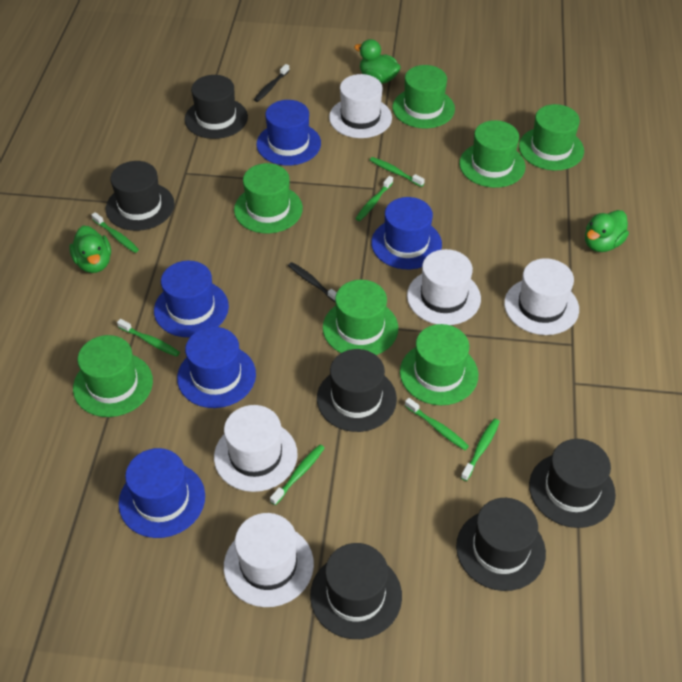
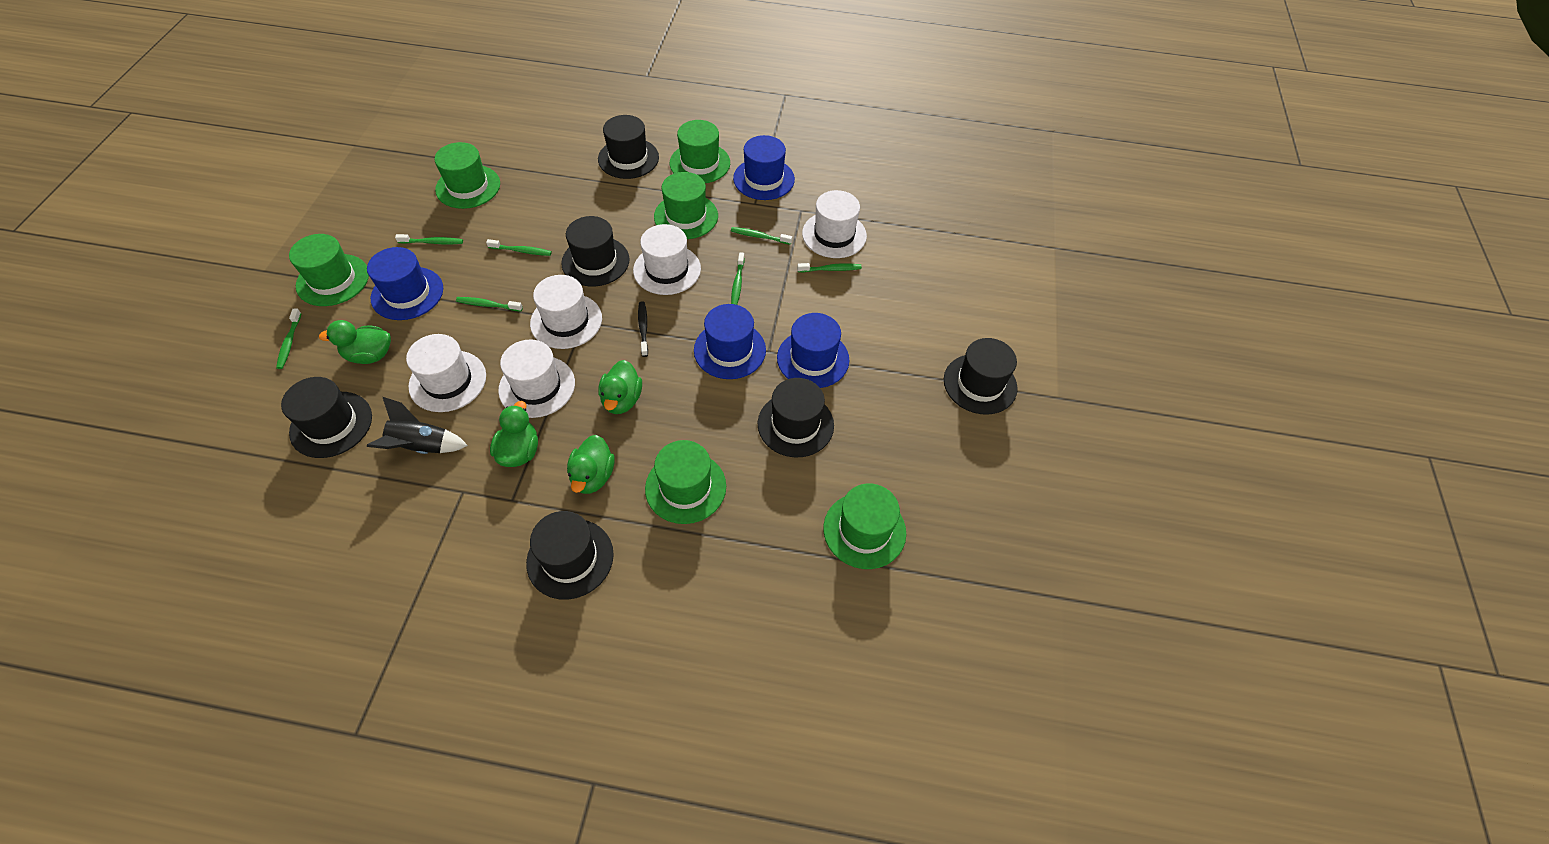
black rocket: 0 -> 1
black toothbrush: 2 -> 1
blue hat: 5 -> 4
green duck: 3 -> 4
green hat: 7 -> 6

